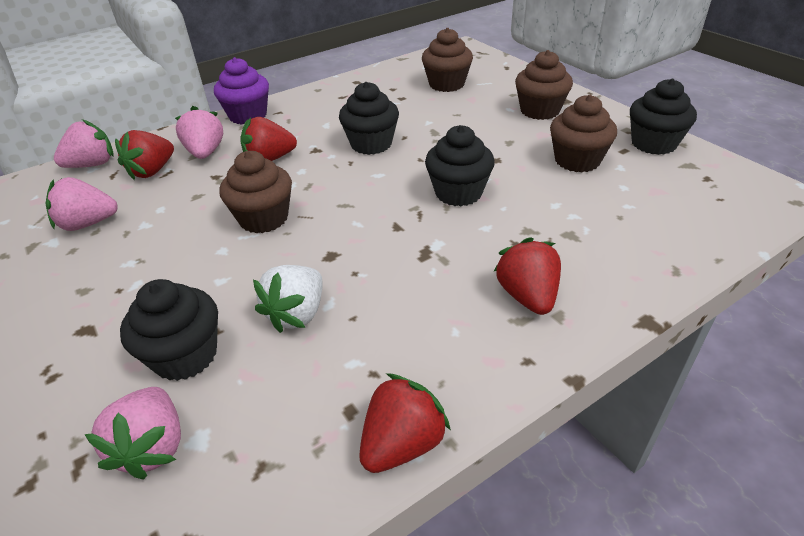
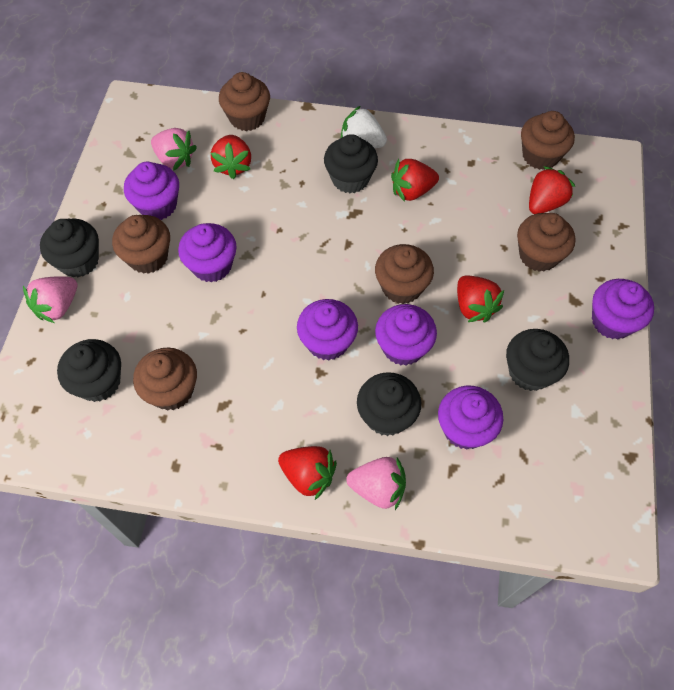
black cupcake: 4 -> 5
brown cupcake: 4 -> 6
pink strawberry: 4 -> 3
purple cupcake: 1 -> 6
red strawberry: 4 -> 5

